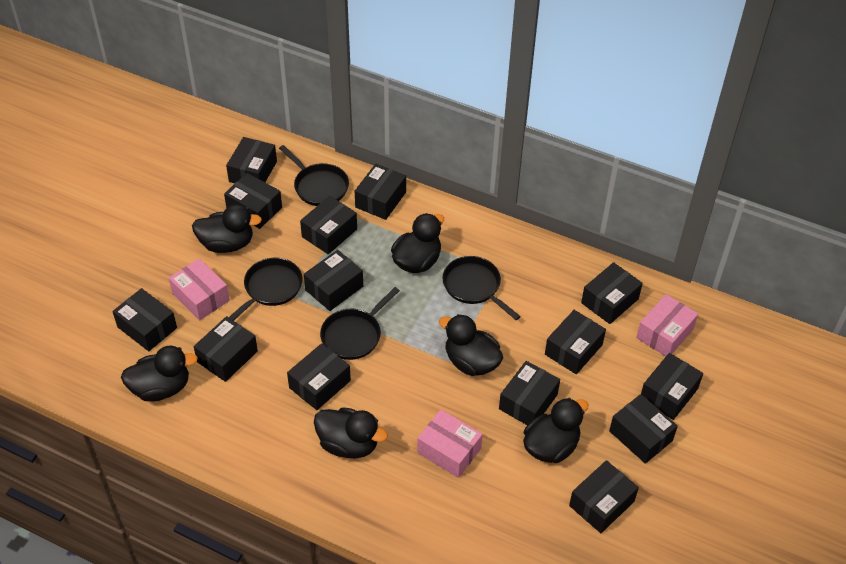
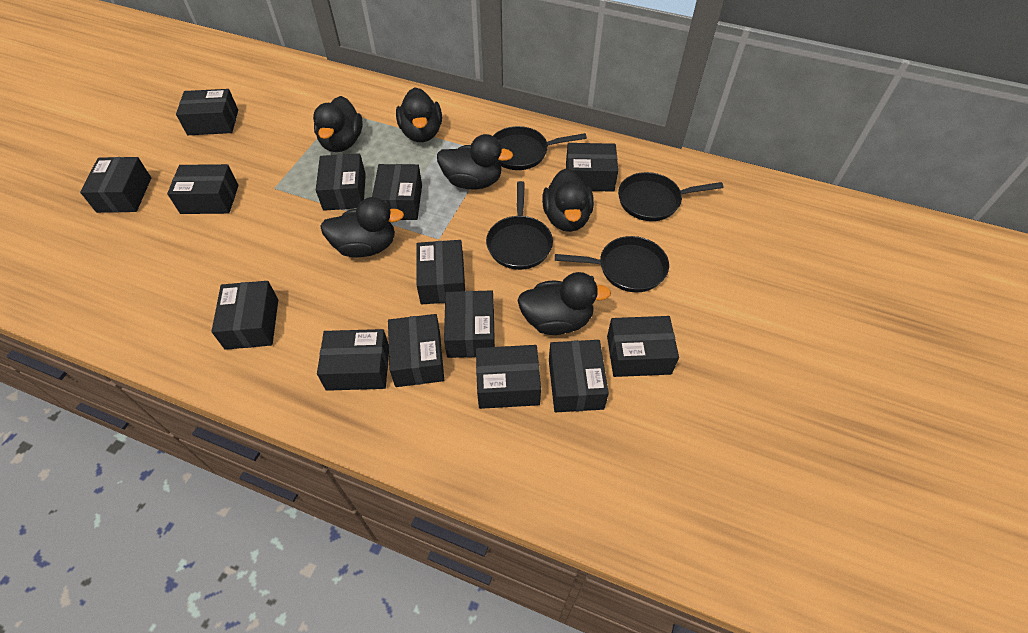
pink box: 3 -> 0

